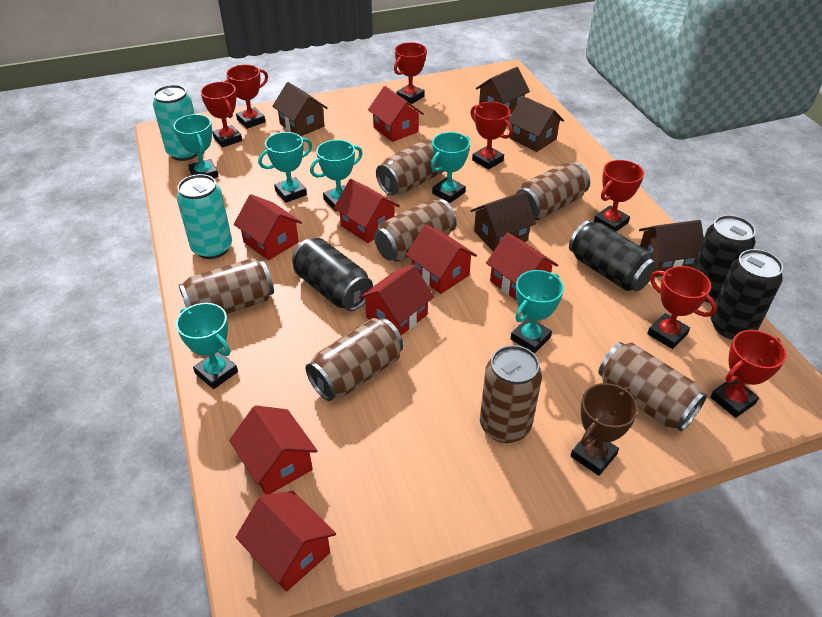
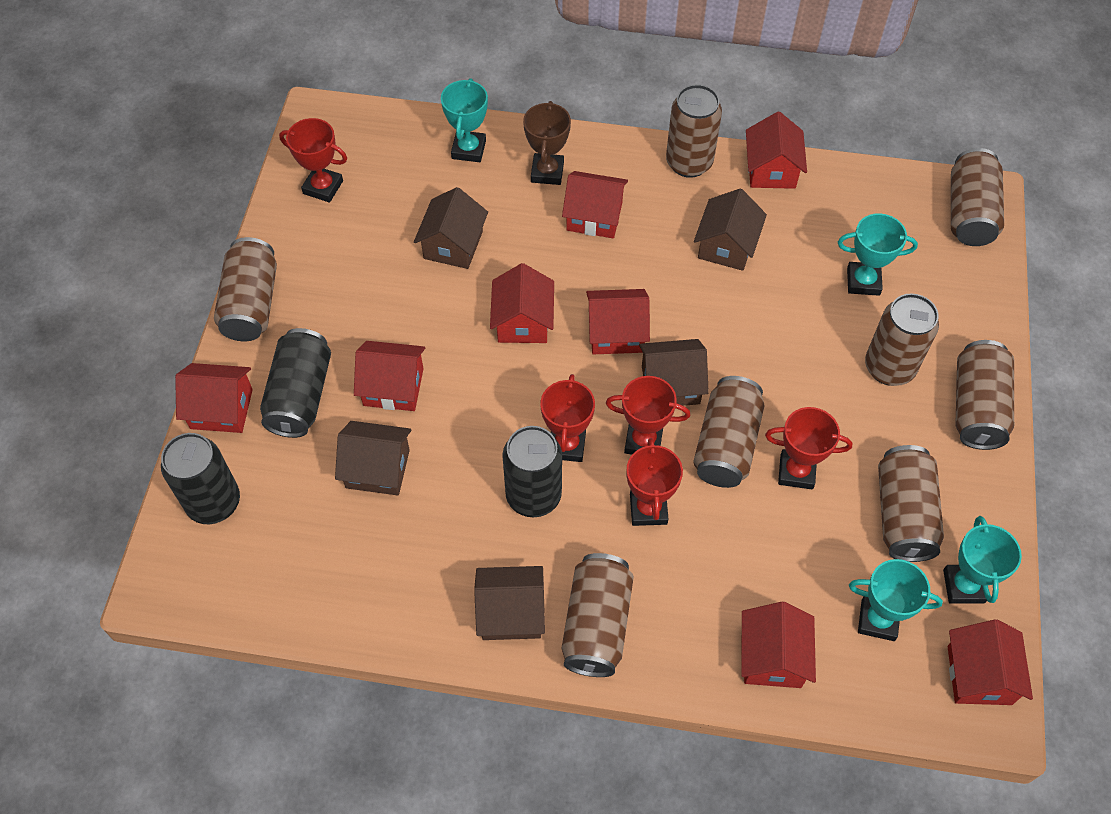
black can: 4 -> 3
brown can: 7 -> 8
red trophy: 7 -> 5
turquoise can: 2 -> 0
turquoise trophy: 6 -> 4

